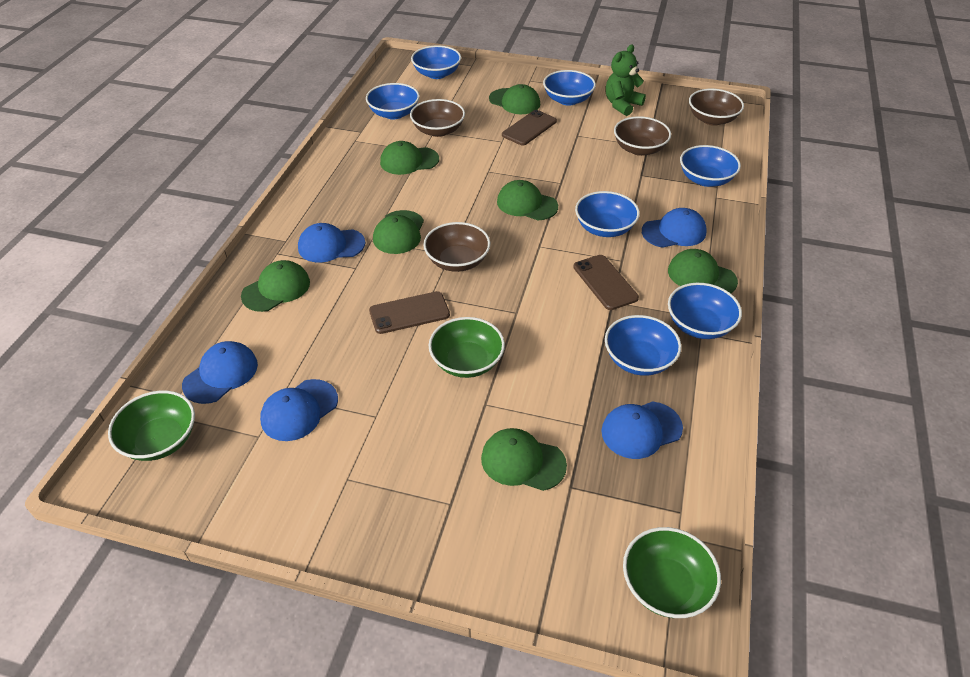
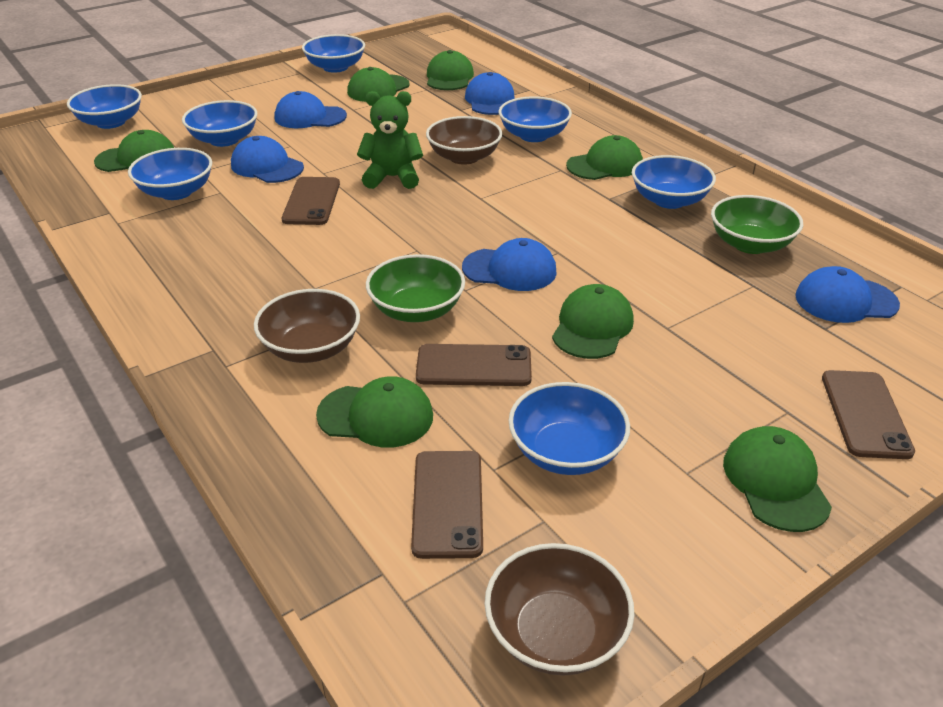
brown bowl: 4 -> 3
brown phone: 3 -> 4
green bowl: 3 -> 2

